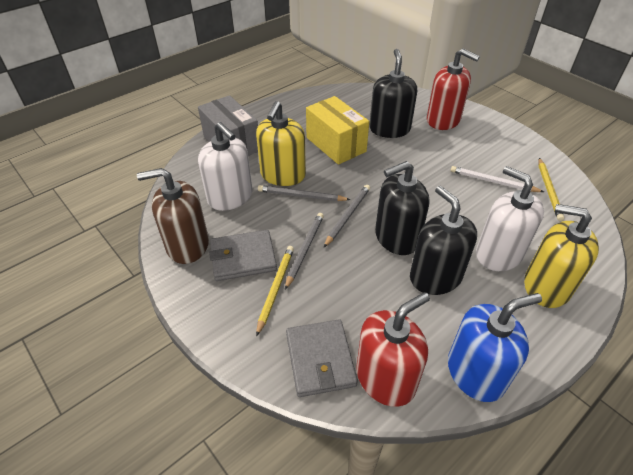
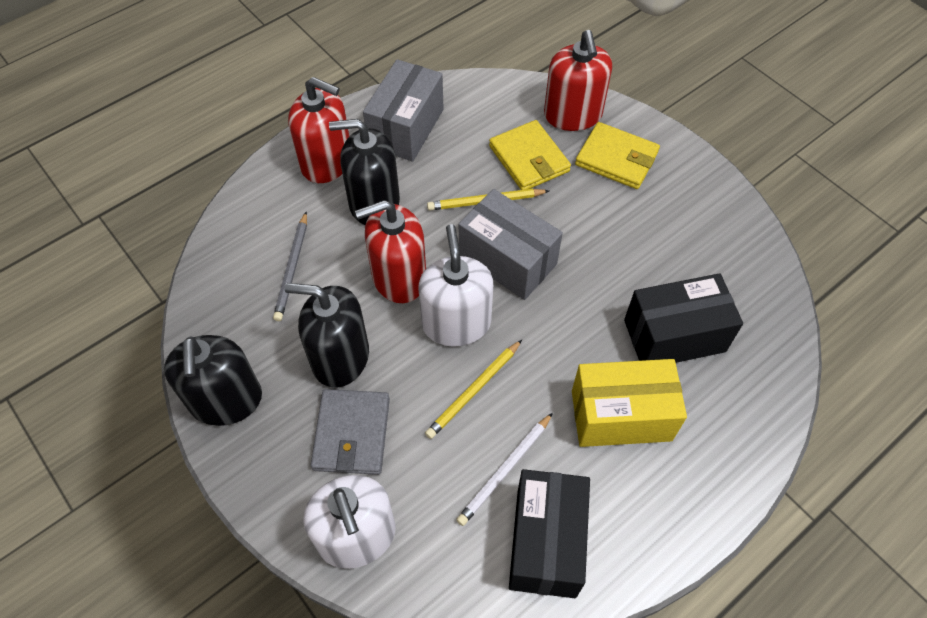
black box: 0 -> 2
blue soap dispenser: 1 -> 0
brown soap dispenser: 1 -> 0
grey box: 1 -> 2
grey pencil: 3 -> 1
grey wallet: 2 -> 1
red soap dispenser: 2 -> 3
yellow soap dispenser: 2 -> 0
yellow wallet: 0 -> 2

